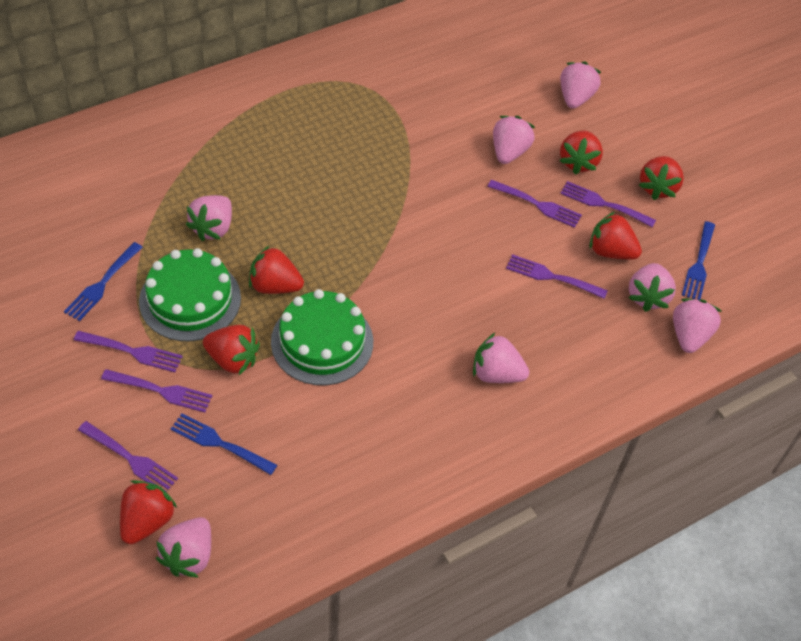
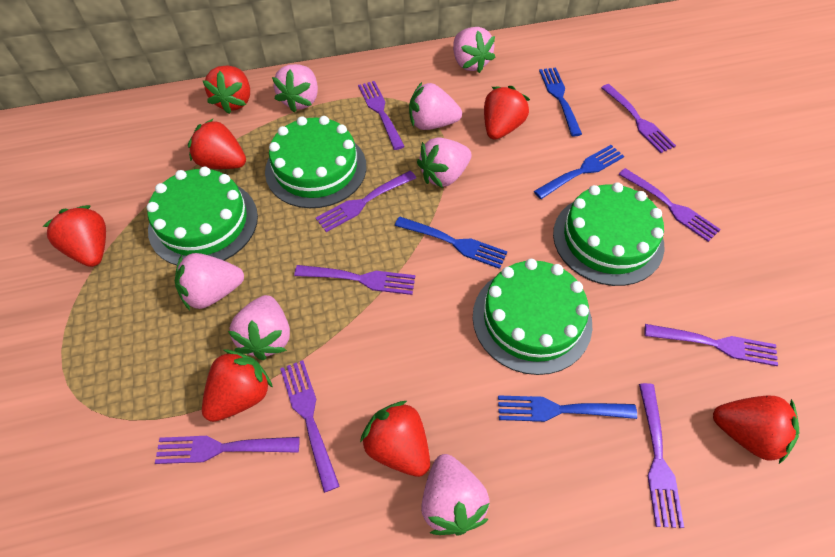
blue fork: 3 -> 4
green cake: 2 -> 4
purple fork: 6 -> 9
red strawberry: 6 -> 7

